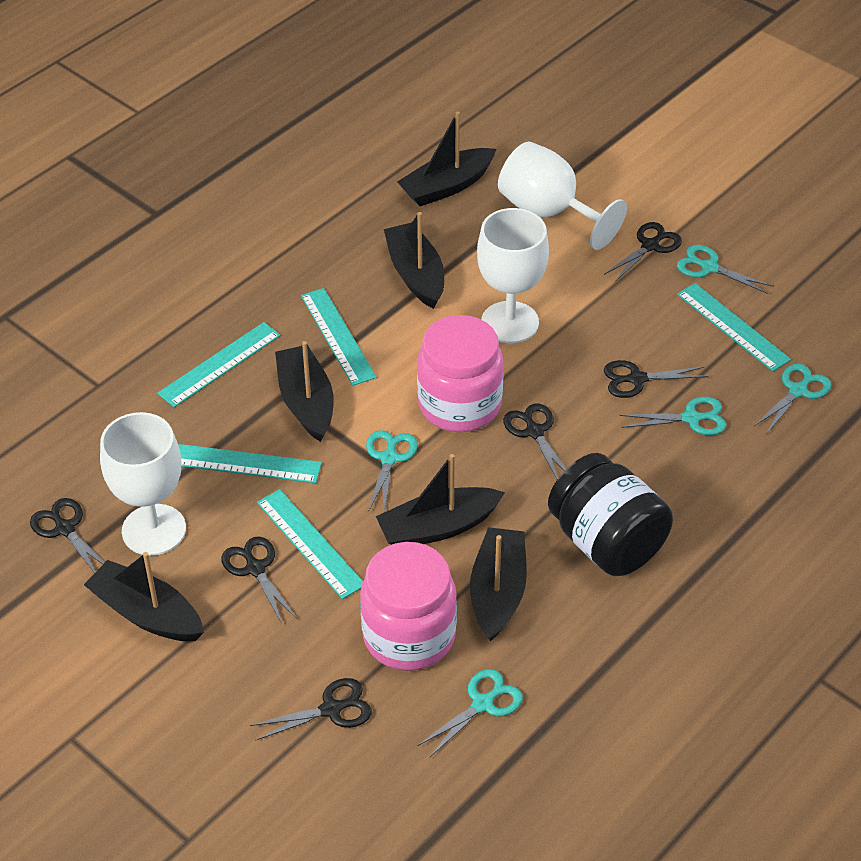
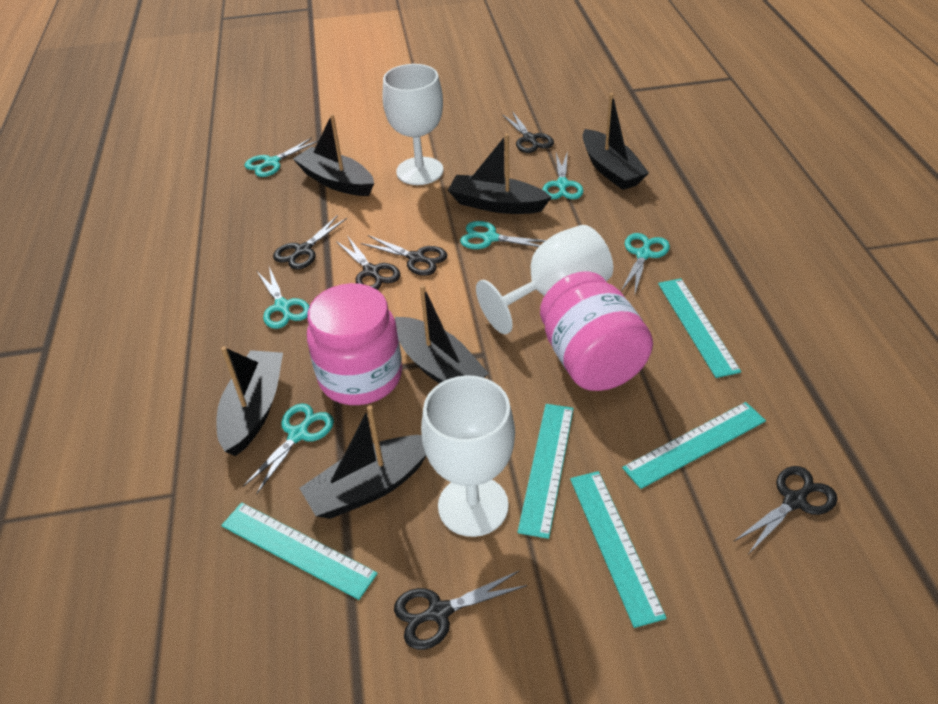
black jar: 1 -> 0
turquoise scissors: 5 -> 6

